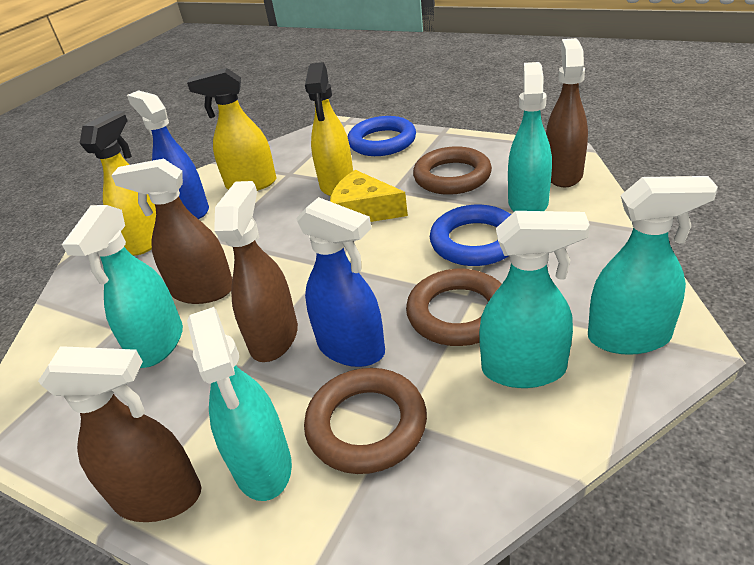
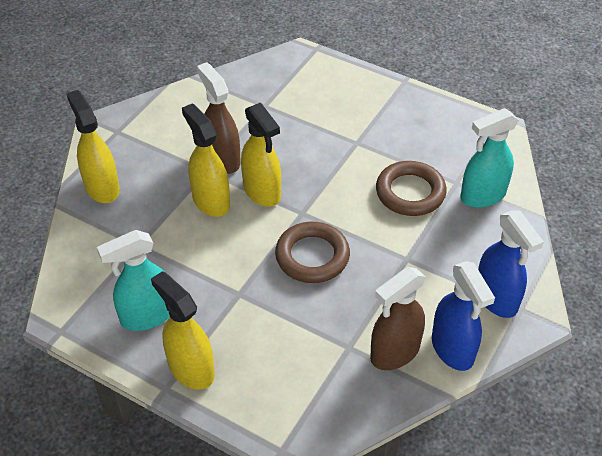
blue ring: 2 -> 0
brown ring: 3 -> 2
brown spray bottle: 4 -> 2
turquoise spray bottle: 5 -> 2
yellow cheese: 1 -> 0
yellow spray bottle: 3 -> 4

